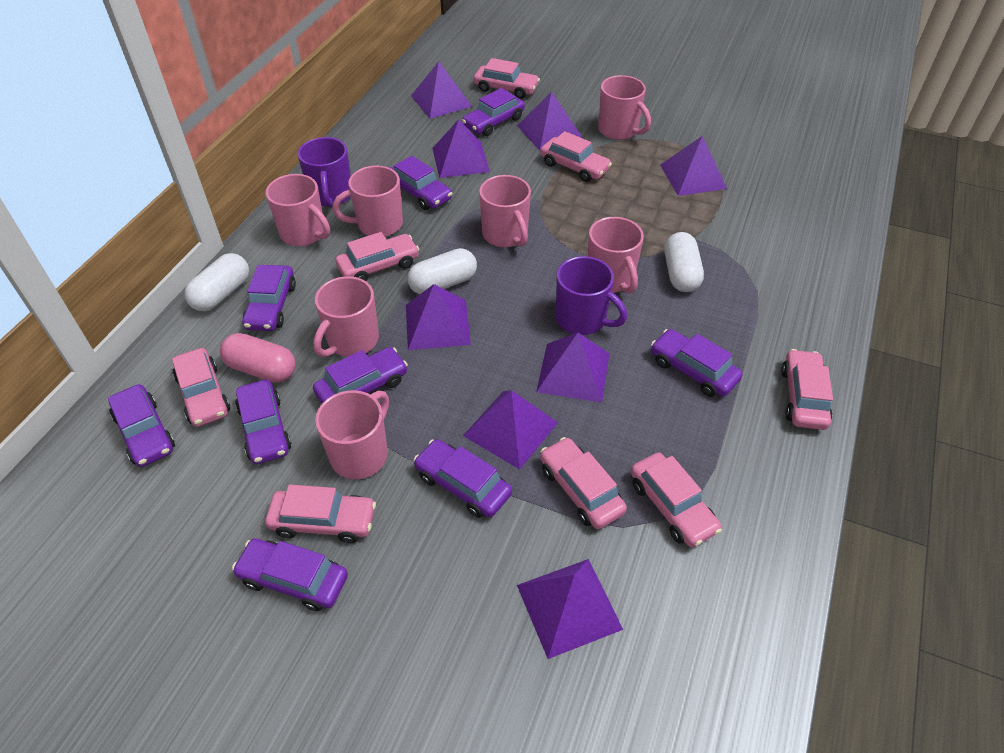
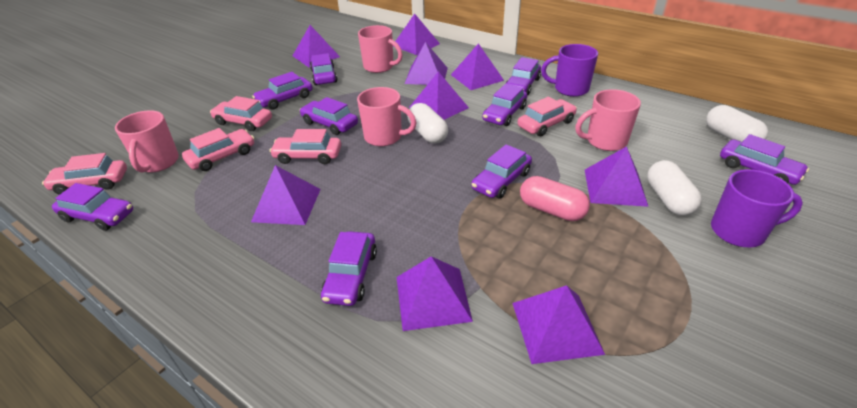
pink car: 8 -> 5
pink mug: 7 -> 4
purple pyramid: 8 -> 9

